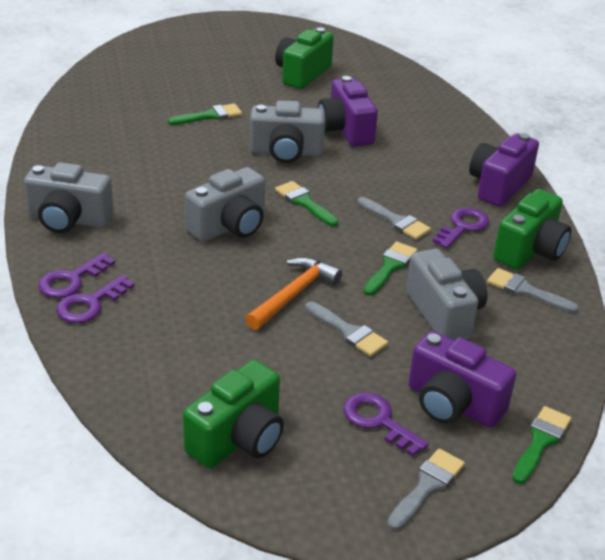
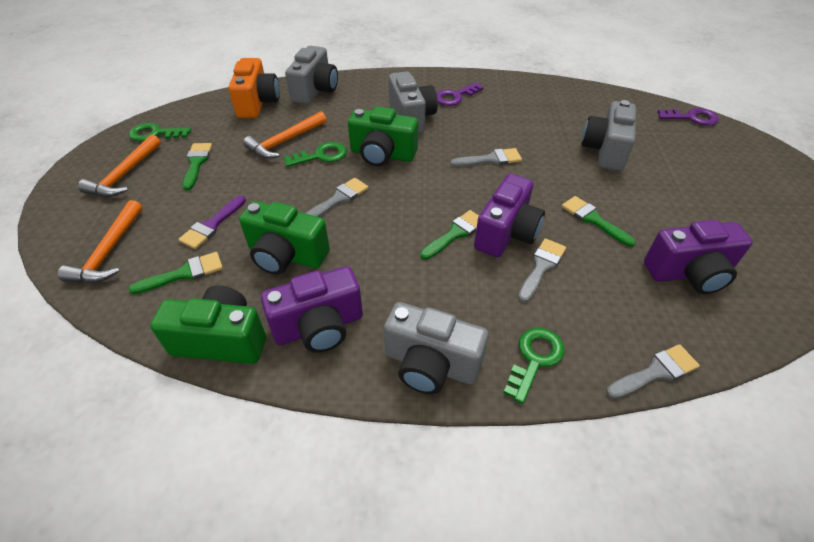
green key: 0 -> 3
orange camera: 0 -> 1
orange hammer: 1 -> 3
purple brush: 0 -> 1
purple key: 4 -> 2

